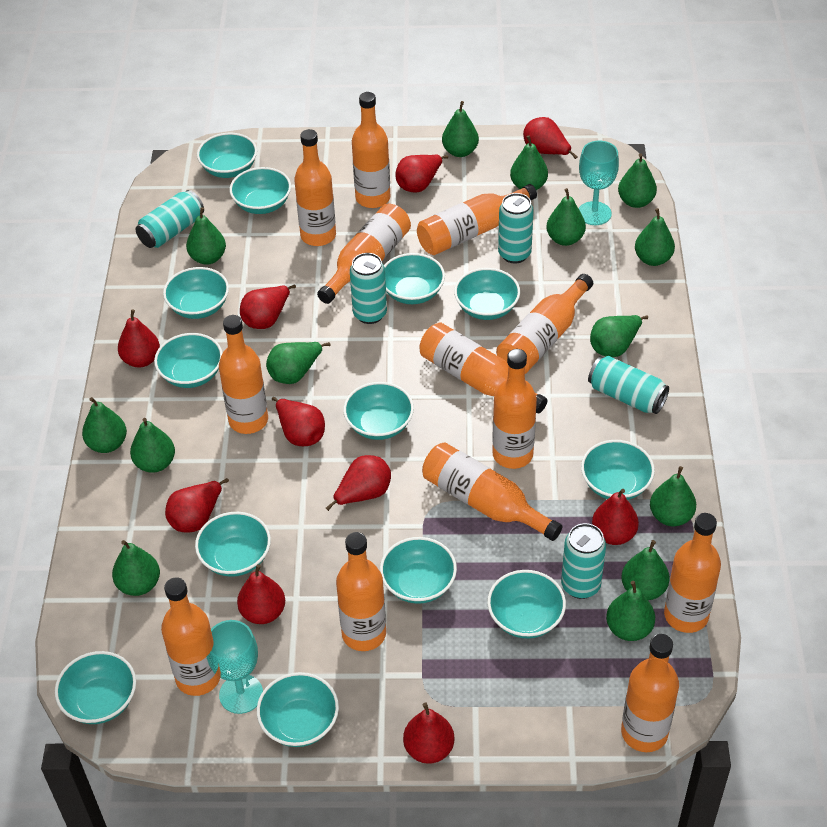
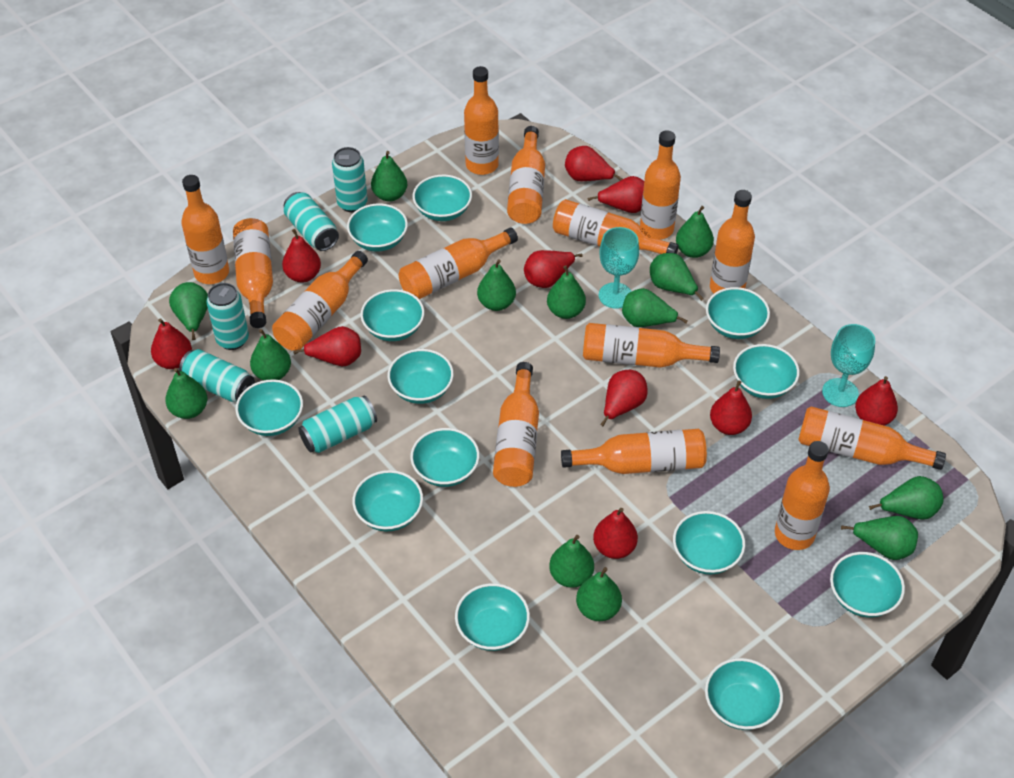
green pear: 14 -> 13
orange bottle: 13 -> 14

